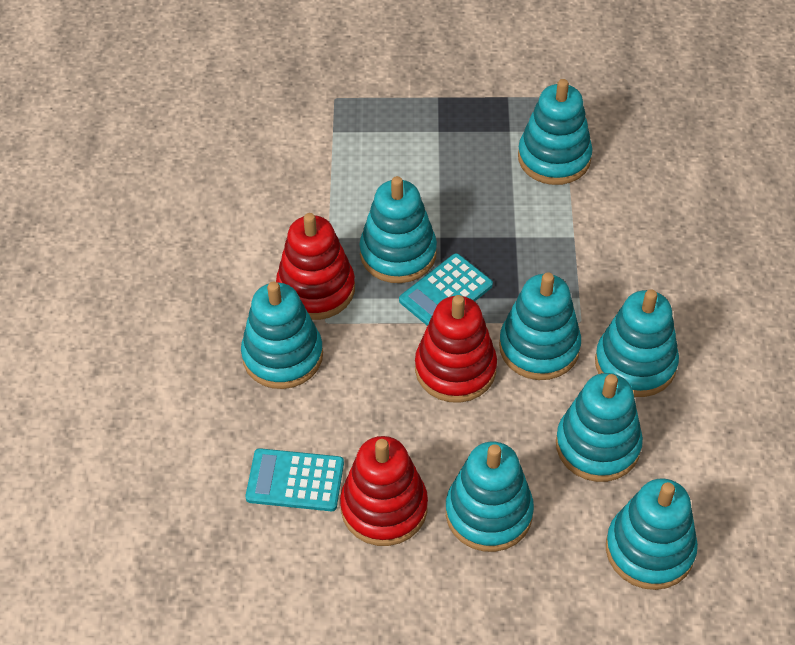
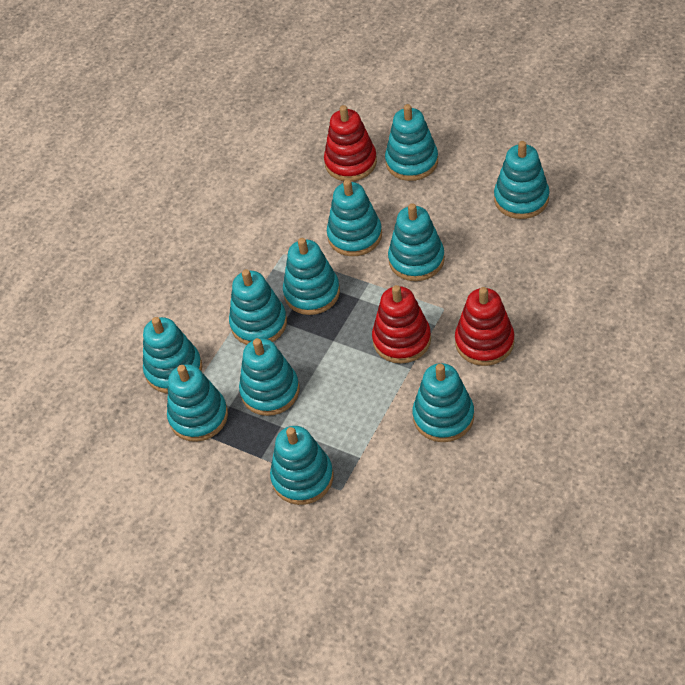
turquoise calculator: 2 -> 0
turquoise stacking toy: 8 -> 11

